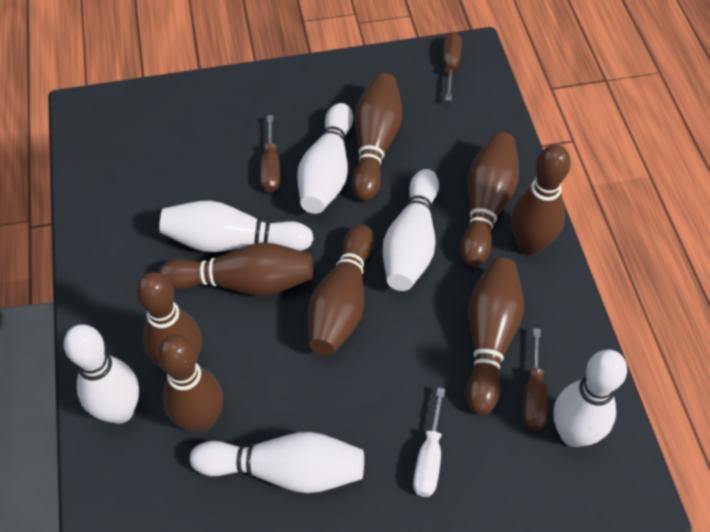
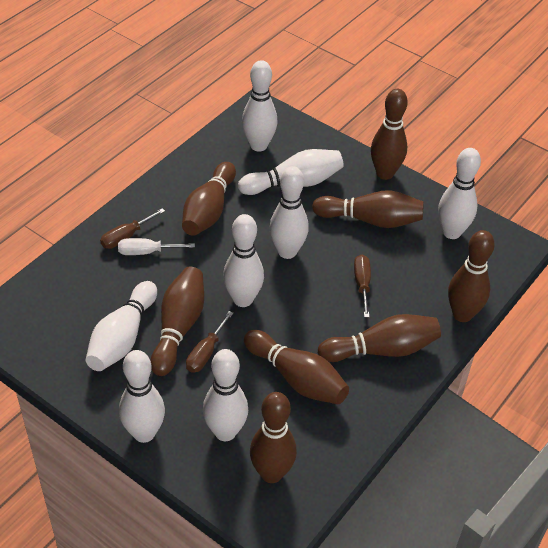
white bowling pin: 6 -> 8

